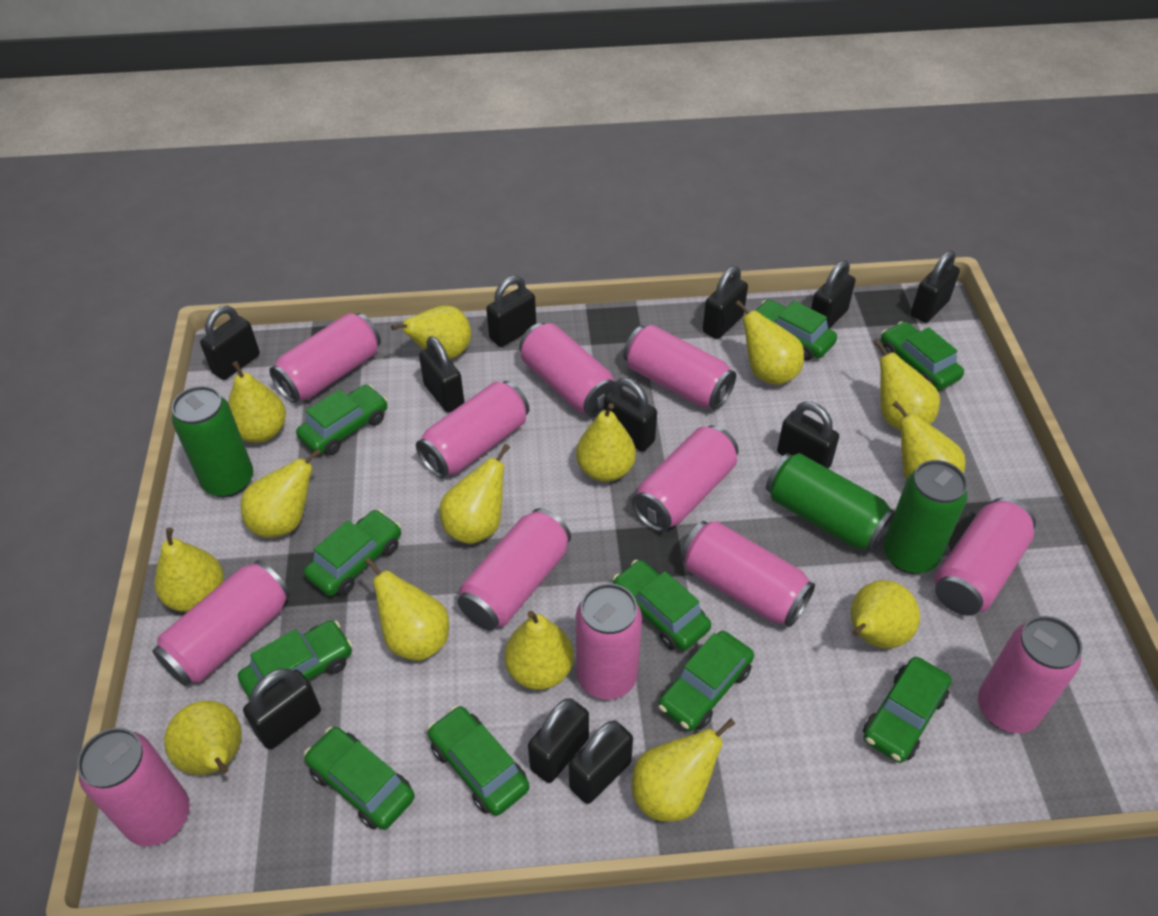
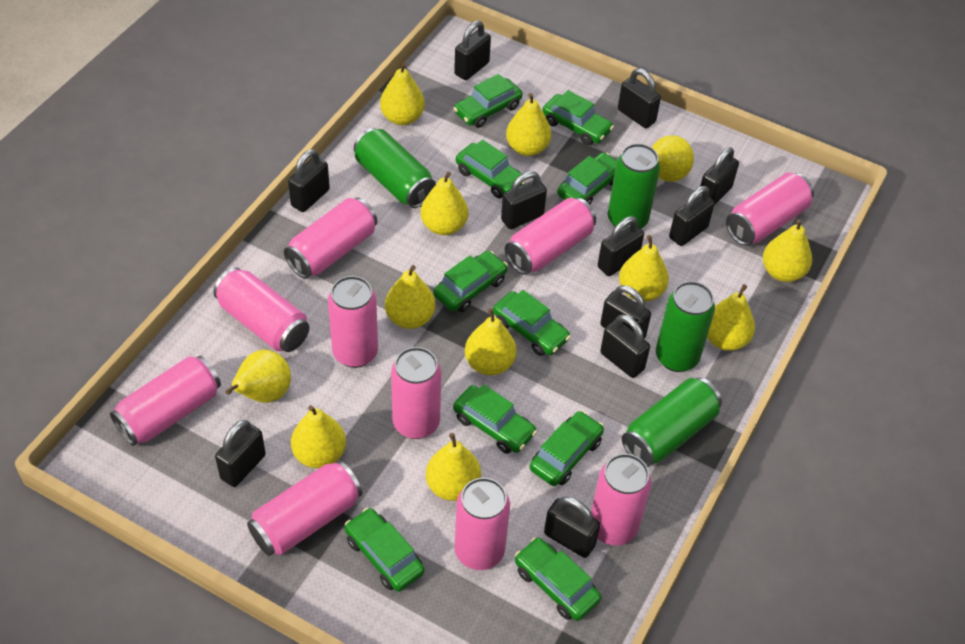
green can: 3 -> 4
pink can: 12 -> 10
yellow pear: 14 -> 12

